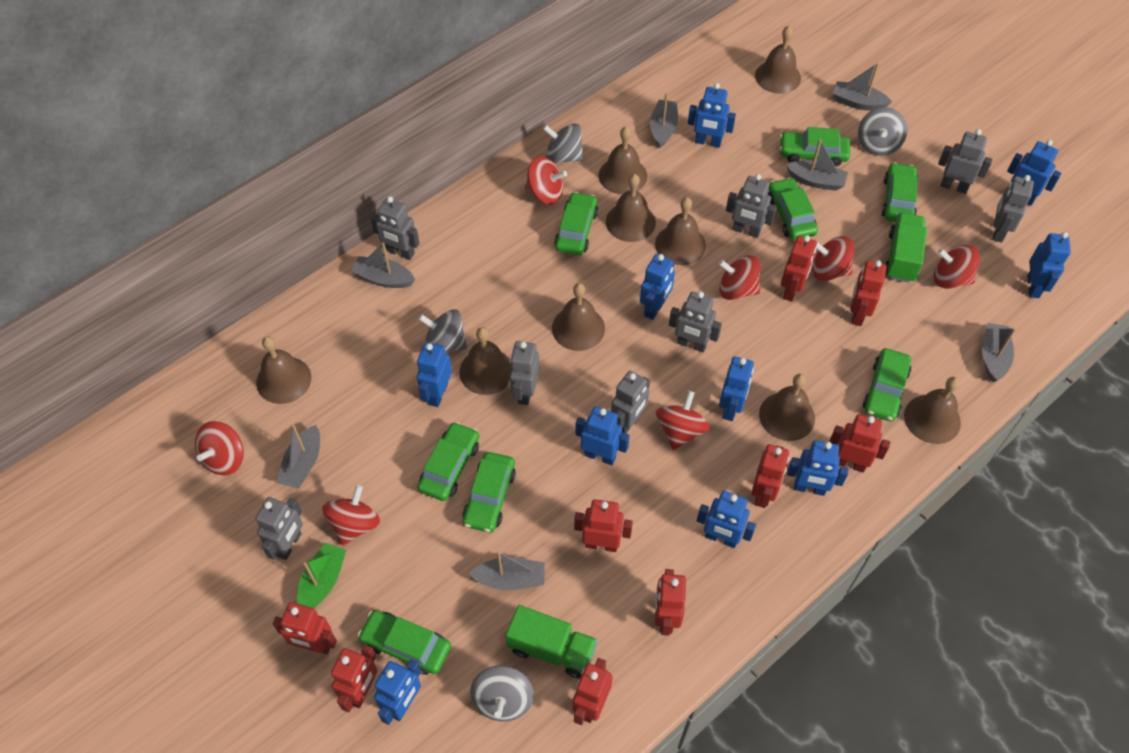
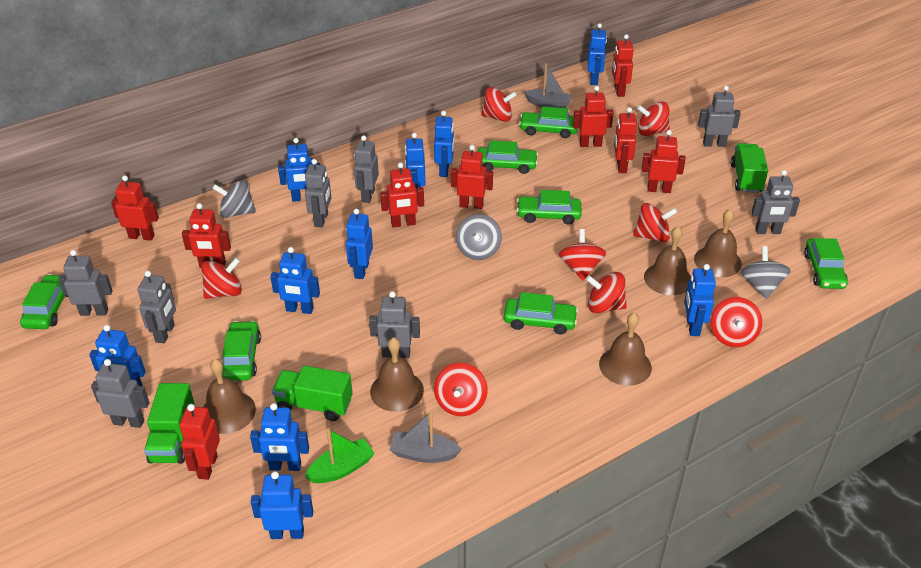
brown bell: 9 -> 5
green car: 8 -> 7
green truck: 2 -> 3
grey boat: 7 -> 2
grey spinning top: 4 -> 3
red spinning top: 7 -> 8

